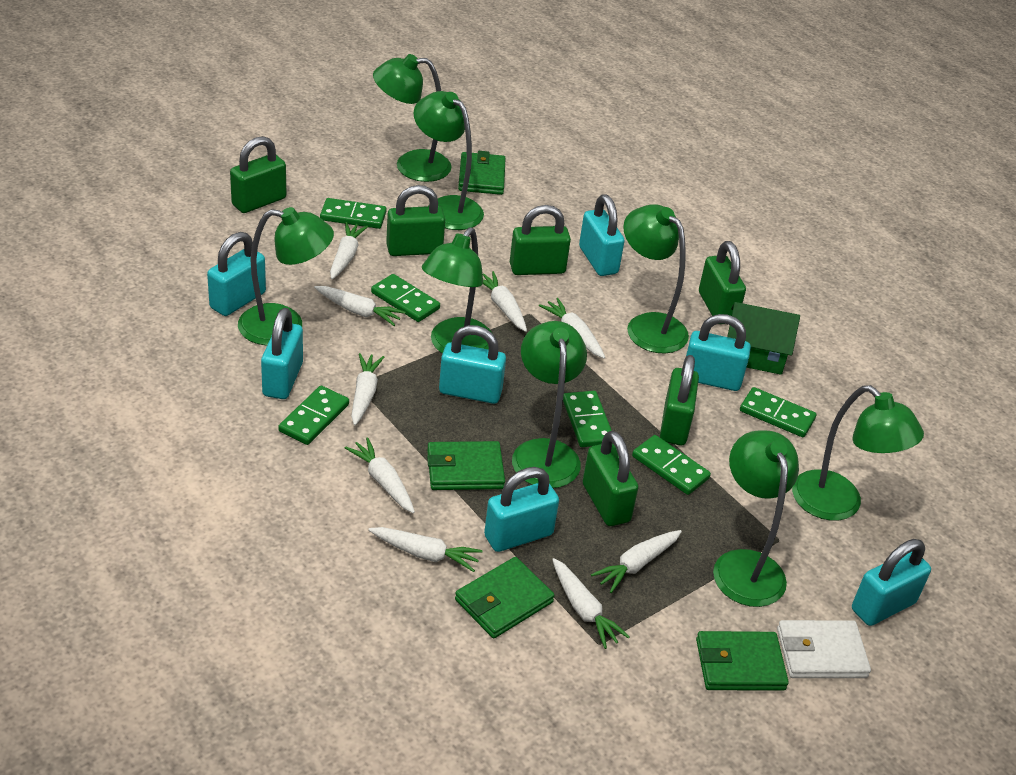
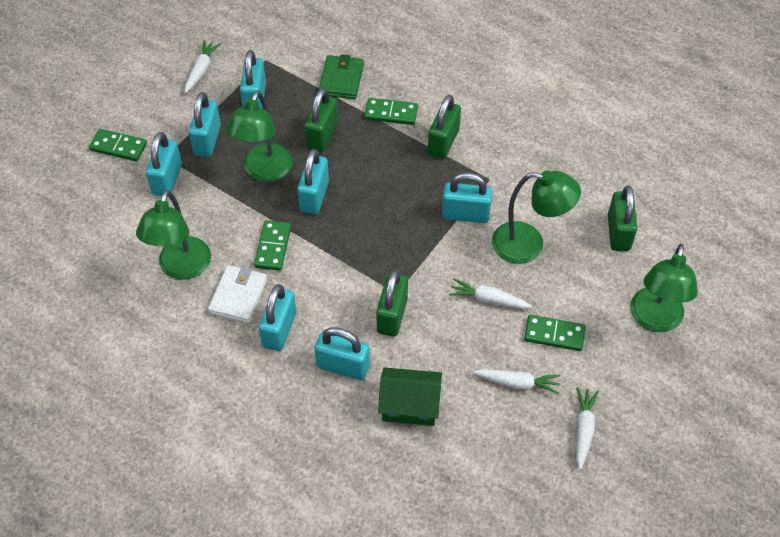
green domino: 6 -> 4
green lamp: 8 -> 4
green padlock: 6 -> 4
green wallet: 4 -> 1
white carrot: 9 -> 4

